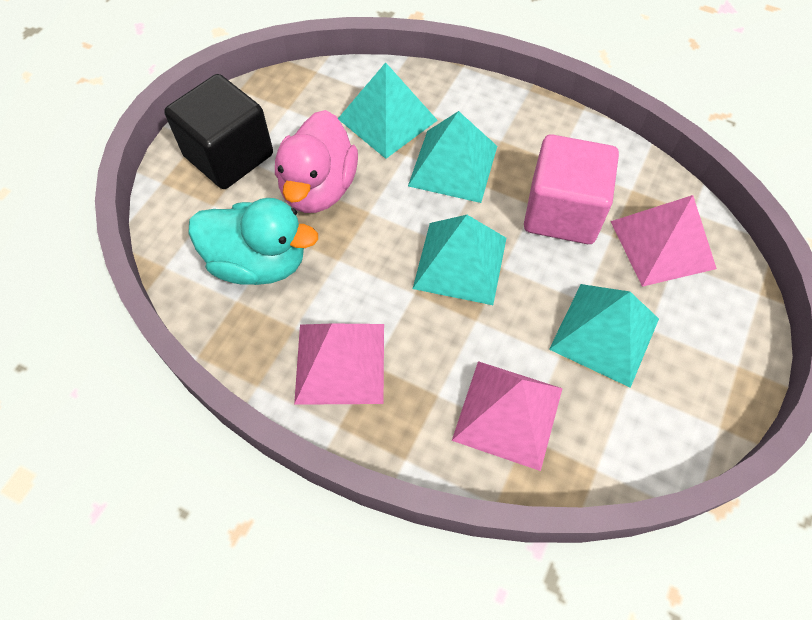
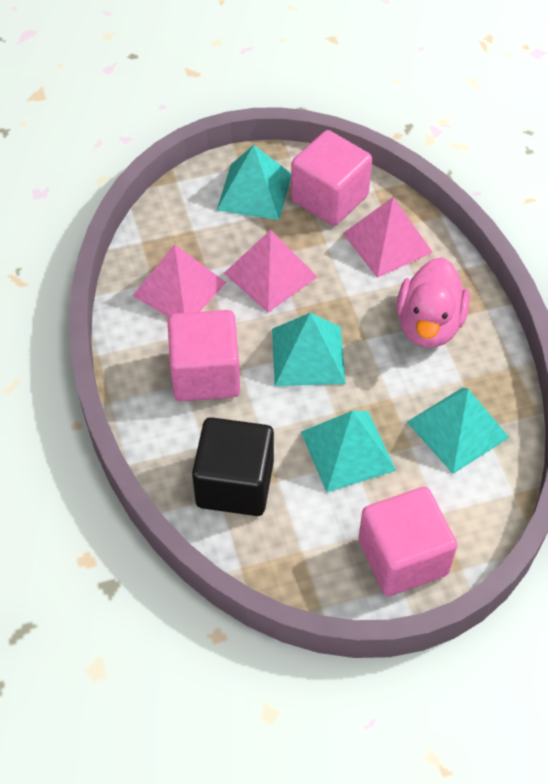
pink cube: 1 -> 3
turquoise duck: 1 -> 0

